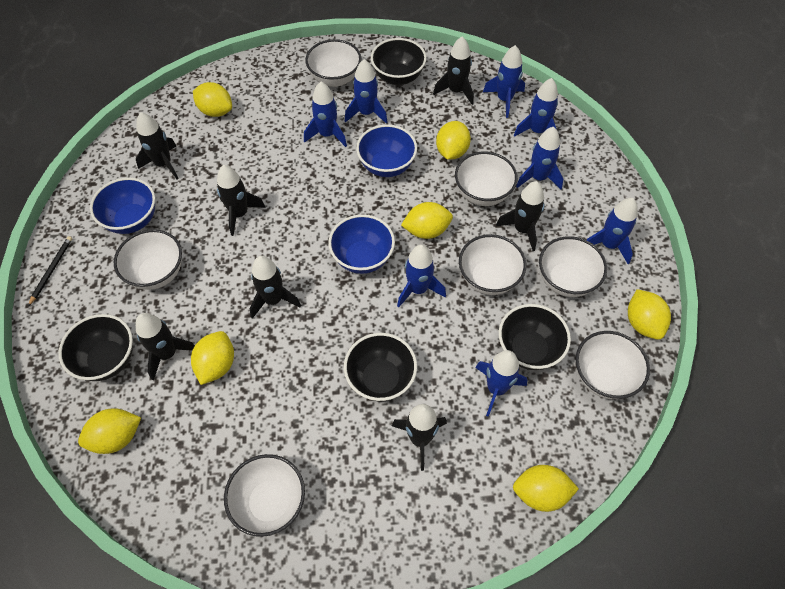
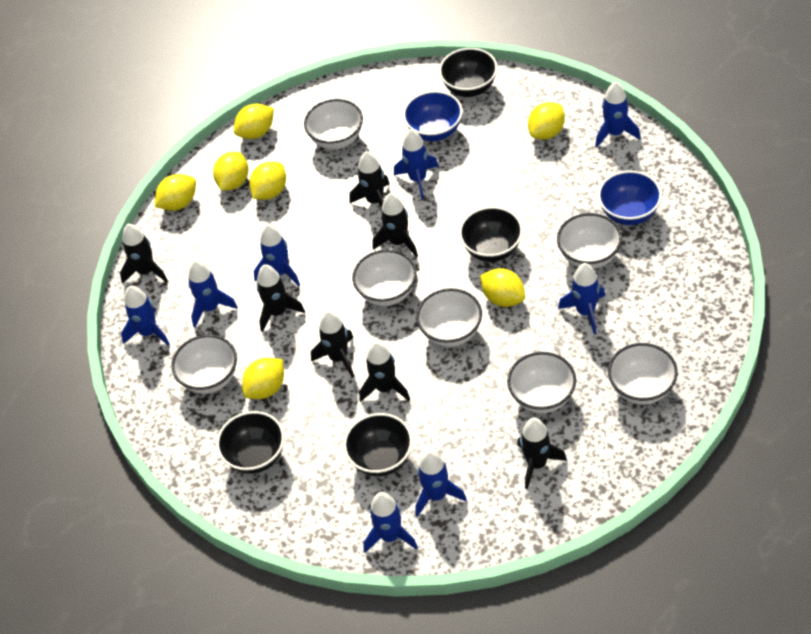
black pencil: 1 -> 0
blue bowl: 3 -> 2

